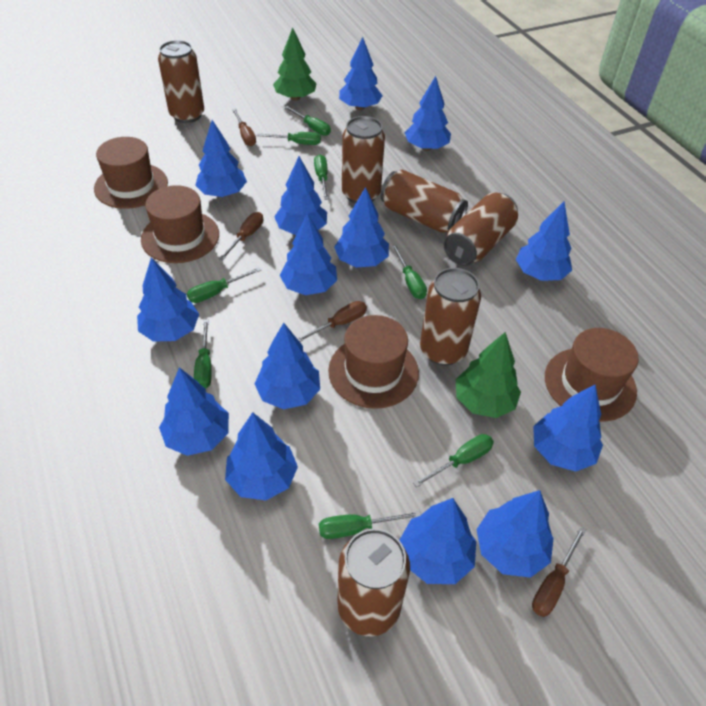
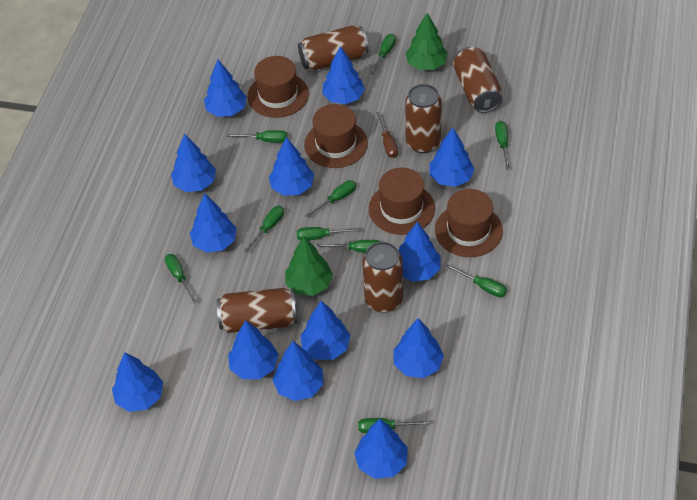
blue tree: 14 -> 13
brown can: 6 -> 5
brown screwdriver: 4 -> 1
green screwdriver: 8 -> 10

